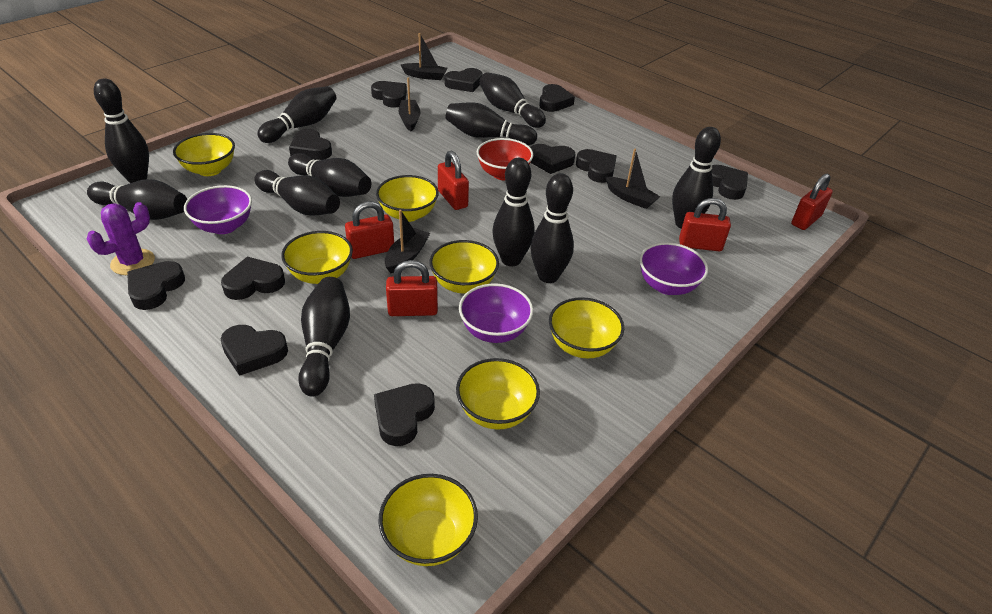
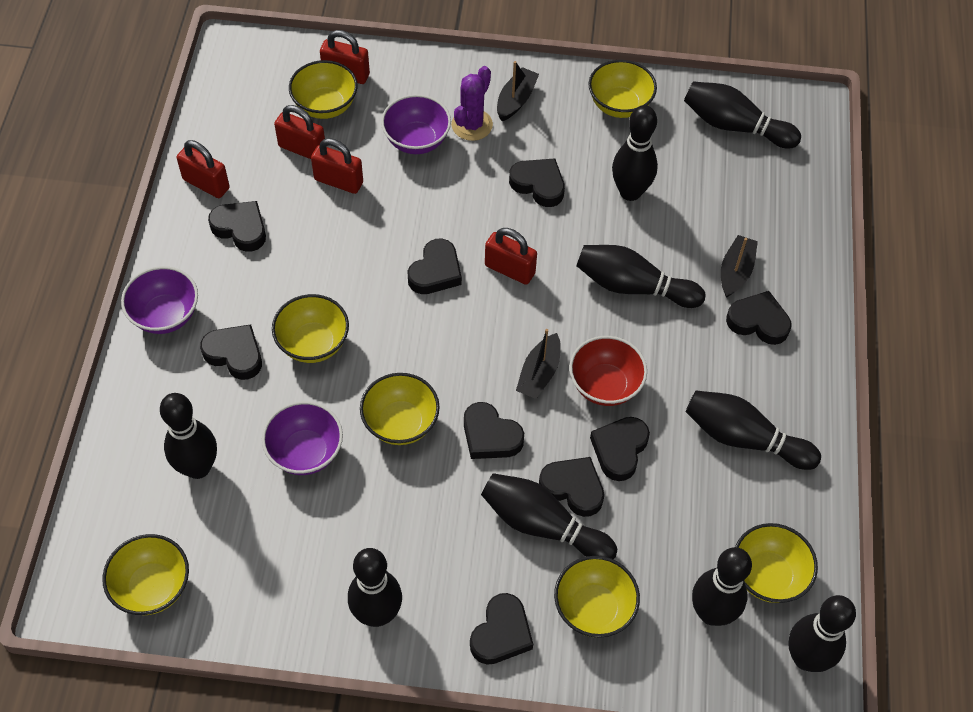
black boat: 4 -> 3
black bowling pin: 11 -> 9
black heart: 11 -> 9

